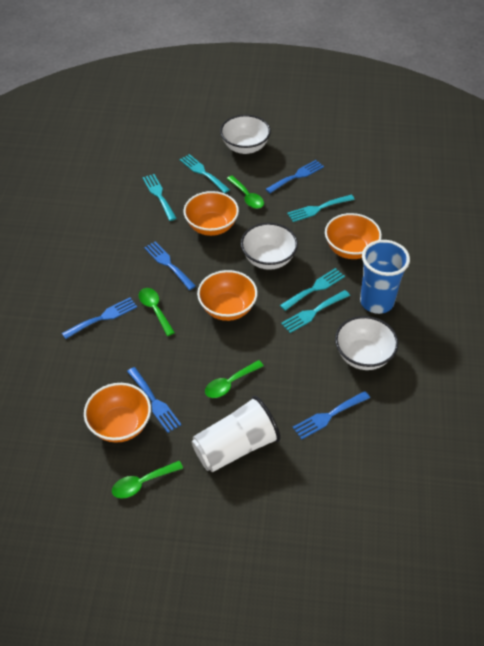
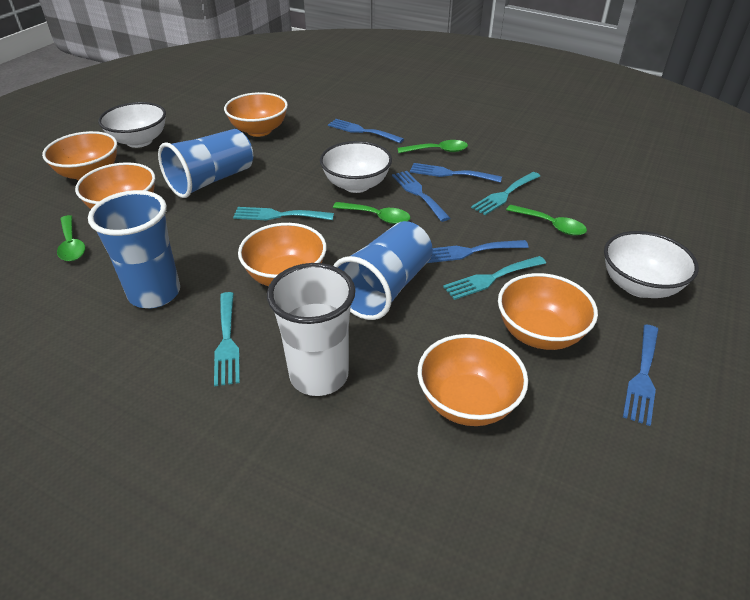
blue cup: 1 -> 3
orange bowl: 4 -> 6
turquoise fork: 5 -> 4

